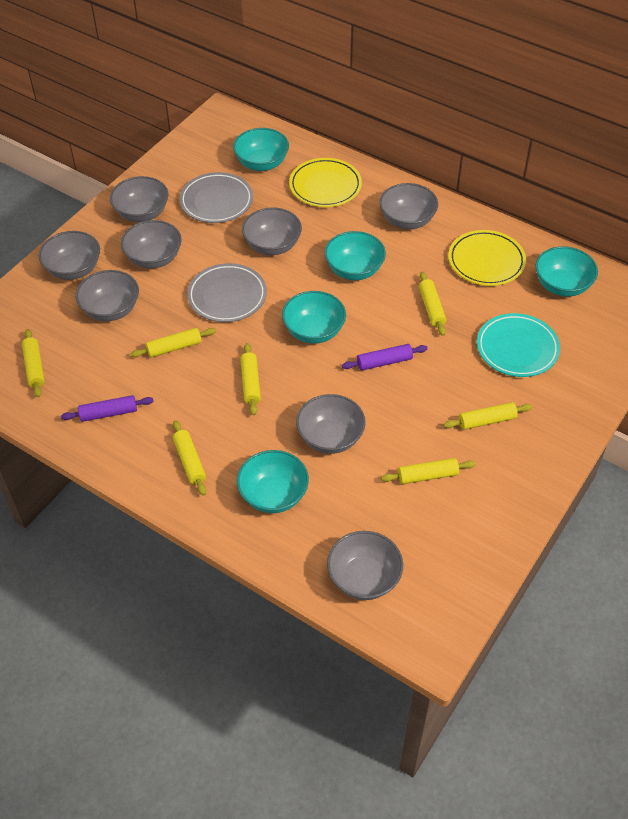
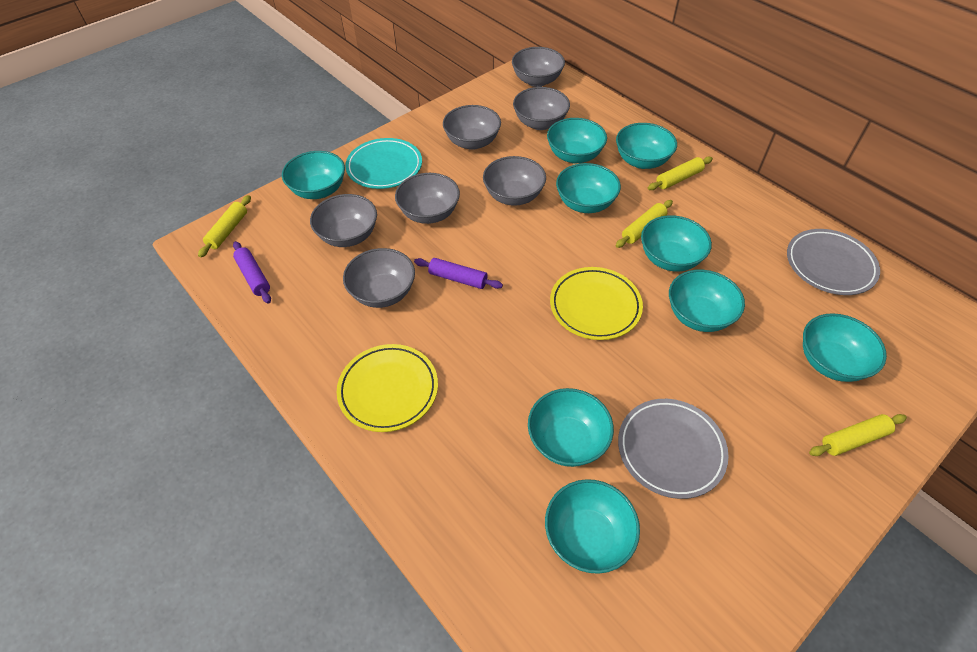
grey bowl: 8 -> 7
turquoise bowl: 5 -> 9
yellow rolling pin: 7 -> 4

